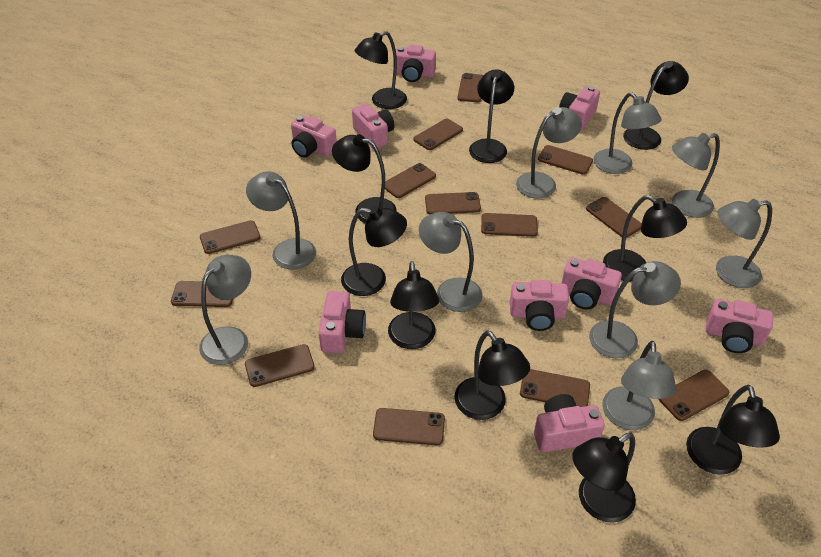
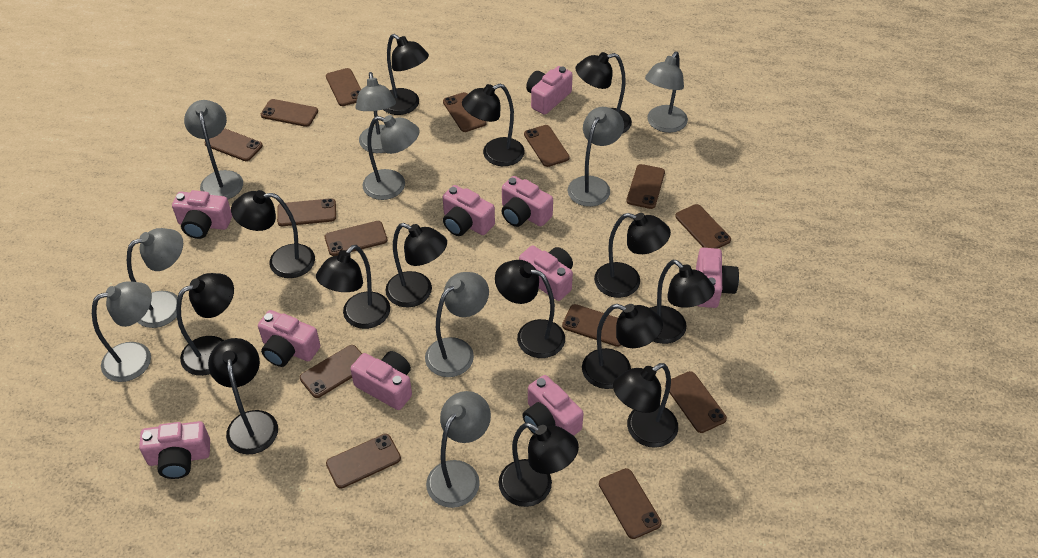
black lamp: 10 -> 14
brown phone: 13 -> 14
pink camera: 9 -> 10

